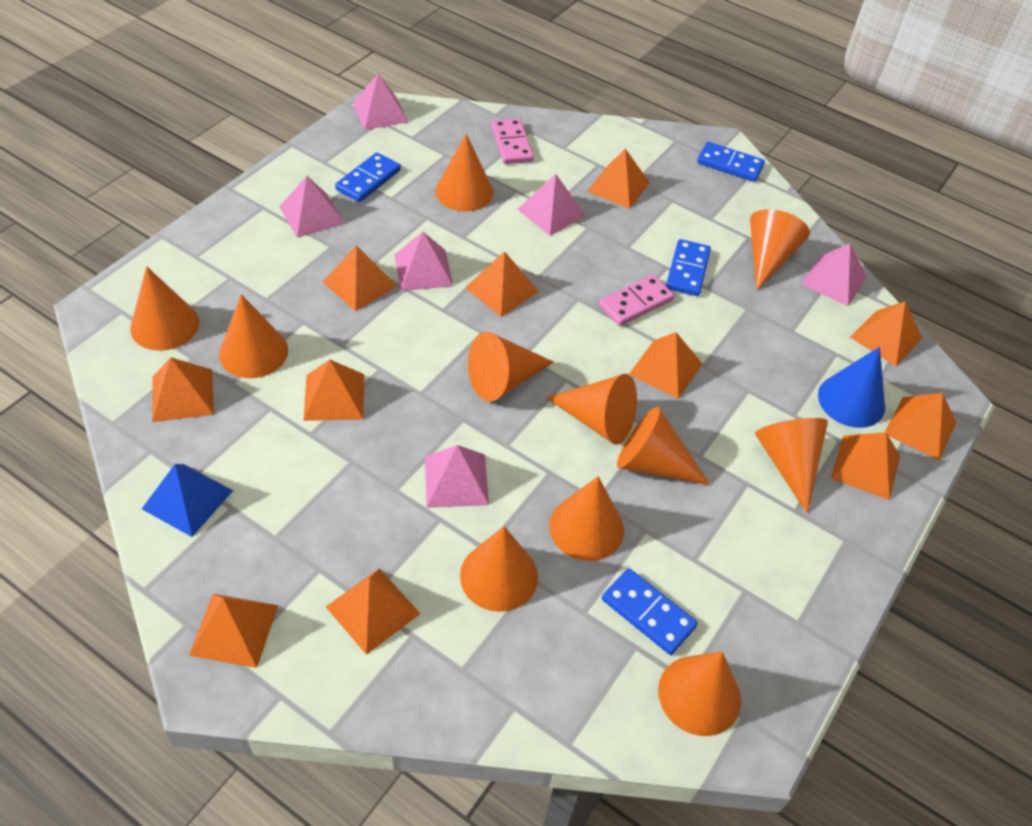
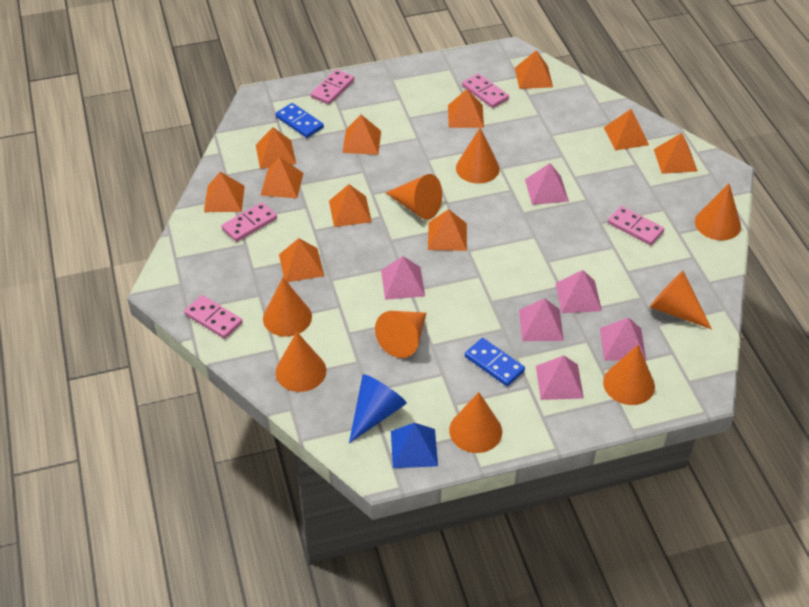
blue domino: 4 -> 2
orange cone: 11 -> 9
pink domino: 2 -> 5

